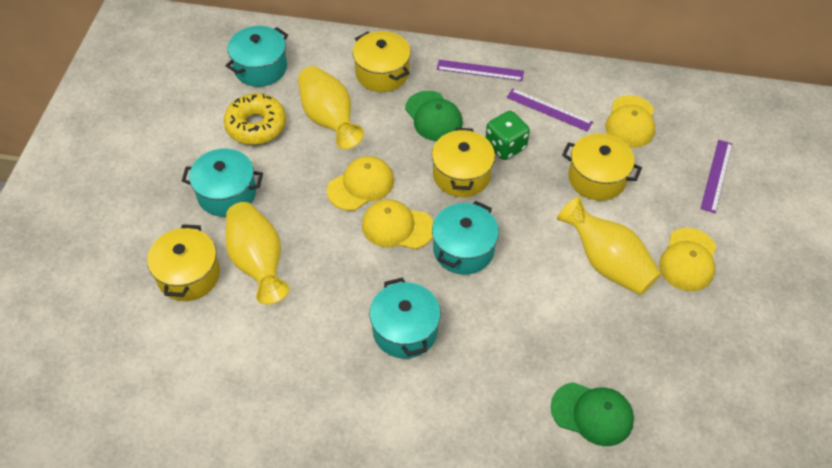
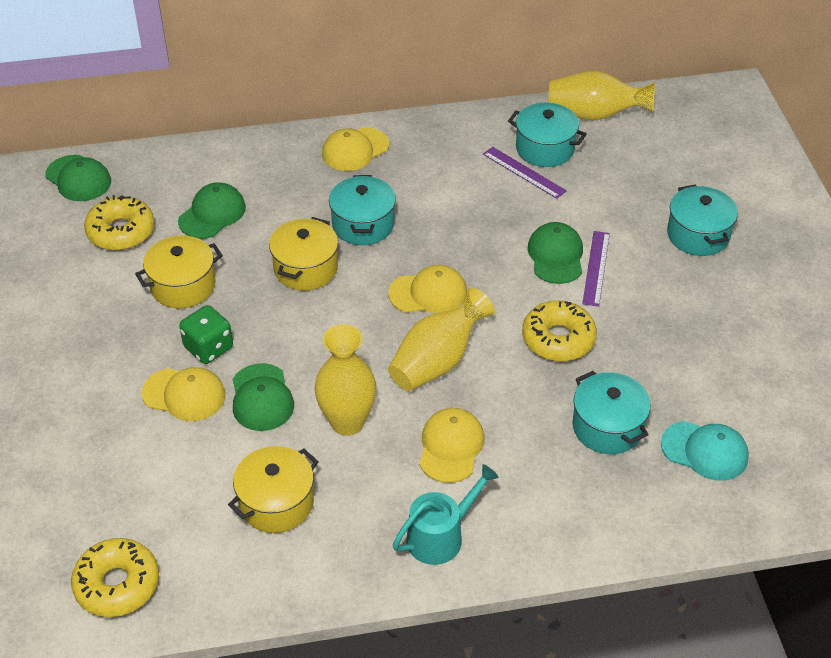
green cap: 2 -> 4
purple ruler: 3 -> 2
turquoise cap: 0 -> 1
turquoise watering can: 0 -> 1
yellow donut: 1 -> 3
yellow pot: 4 -> 3

